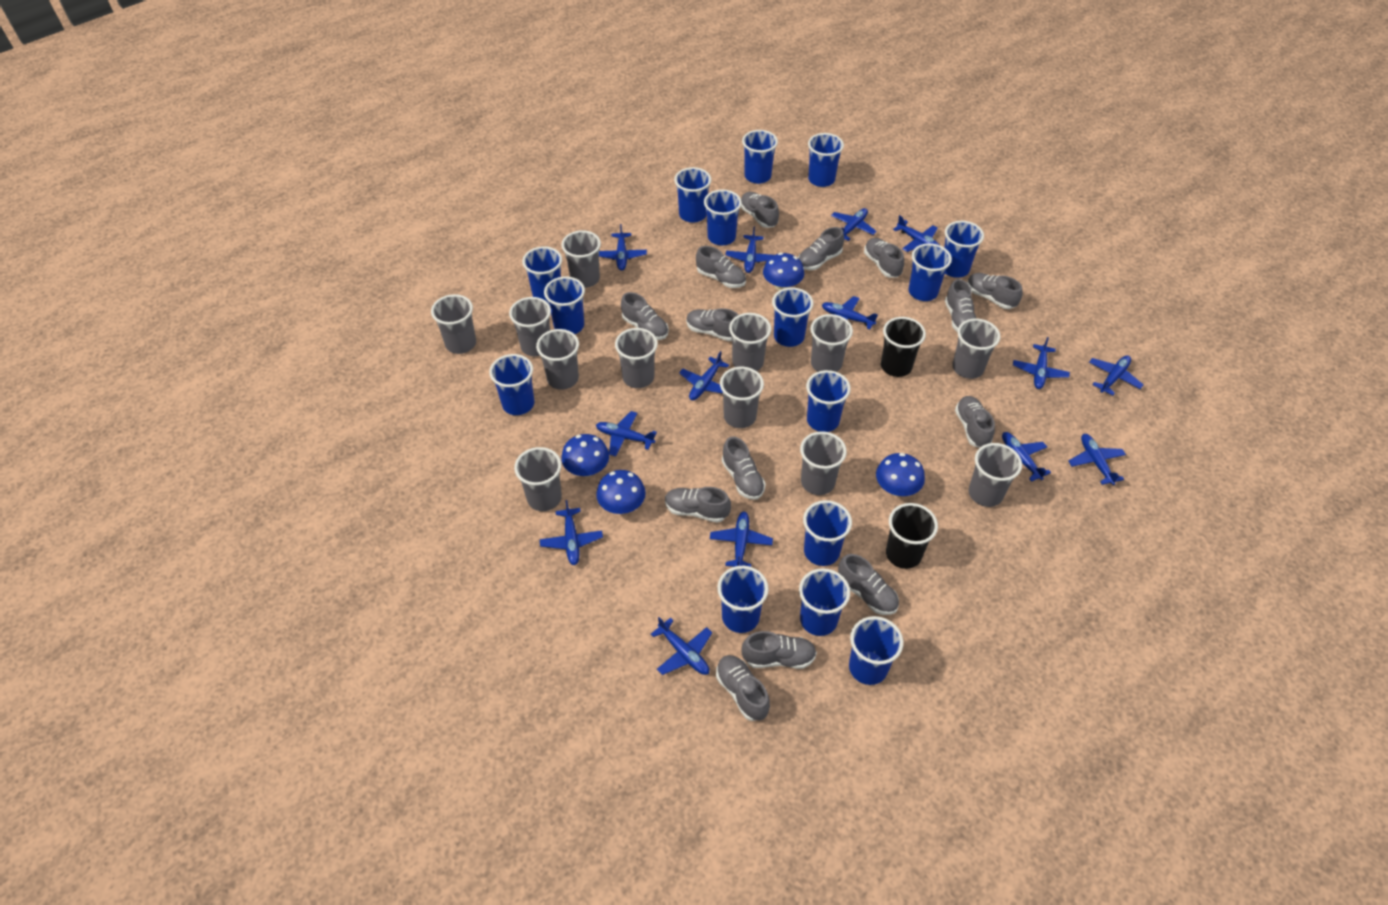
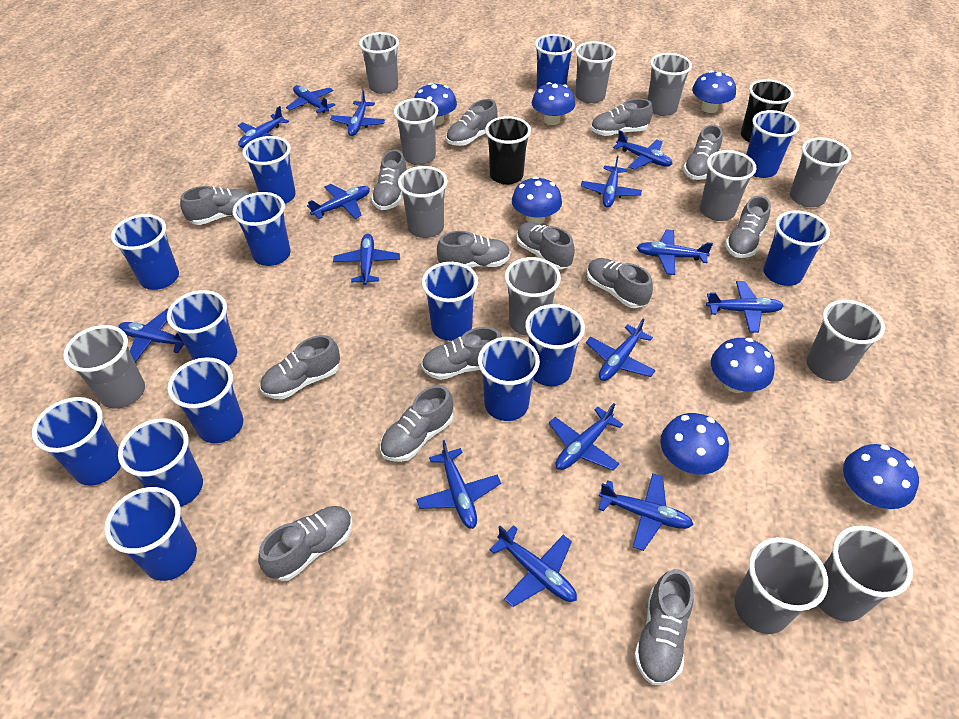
blue cup: 15 -> 14
blue mushroom: 4 -> 7
blue plane: 14 -> 15

